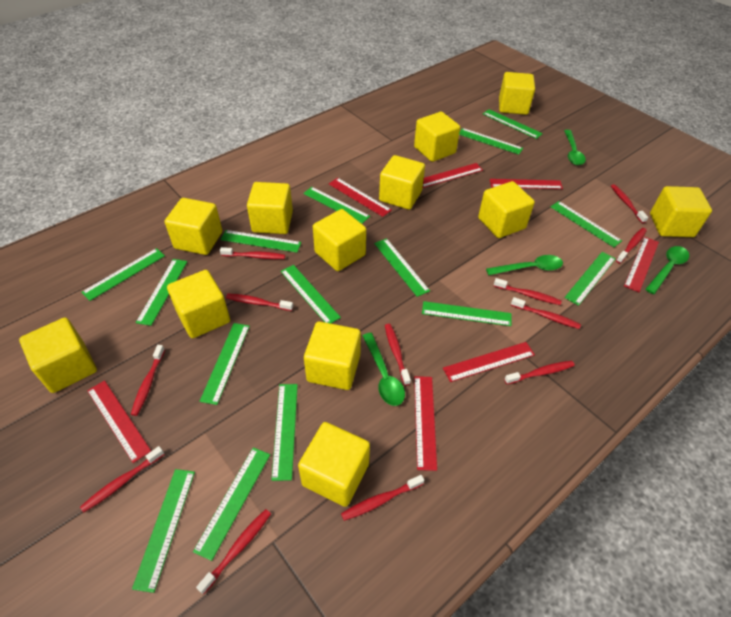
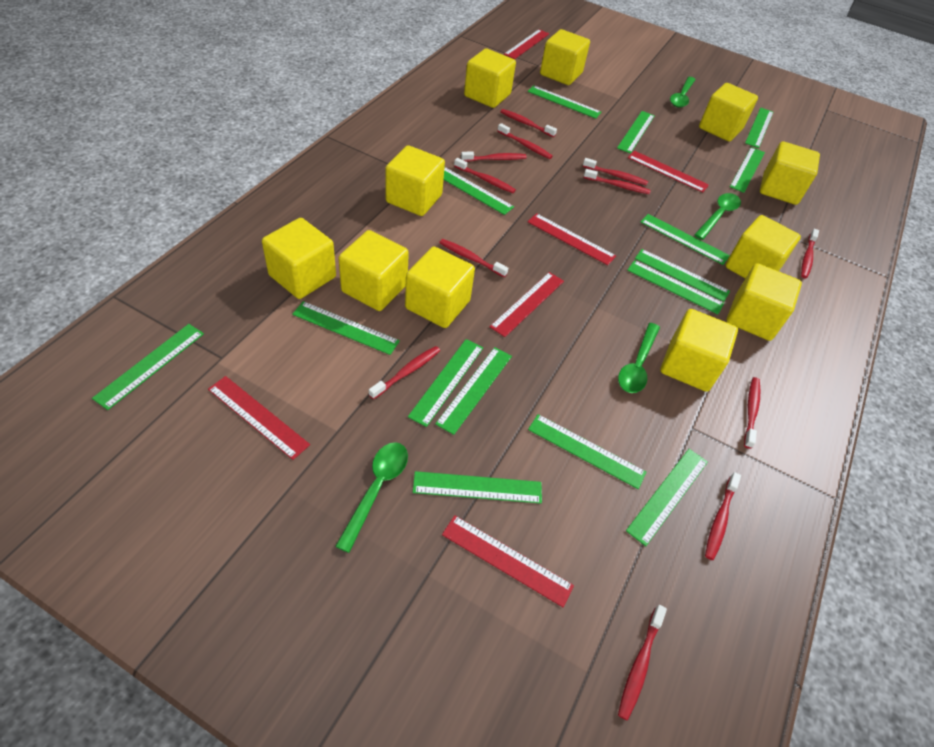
red ruler: 7 -> 6
yellow cube: 12 -> 11

